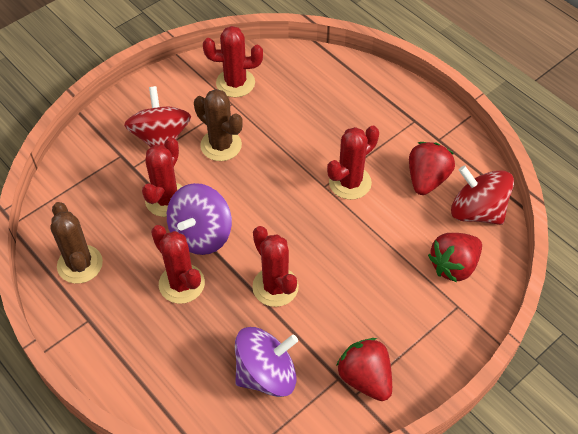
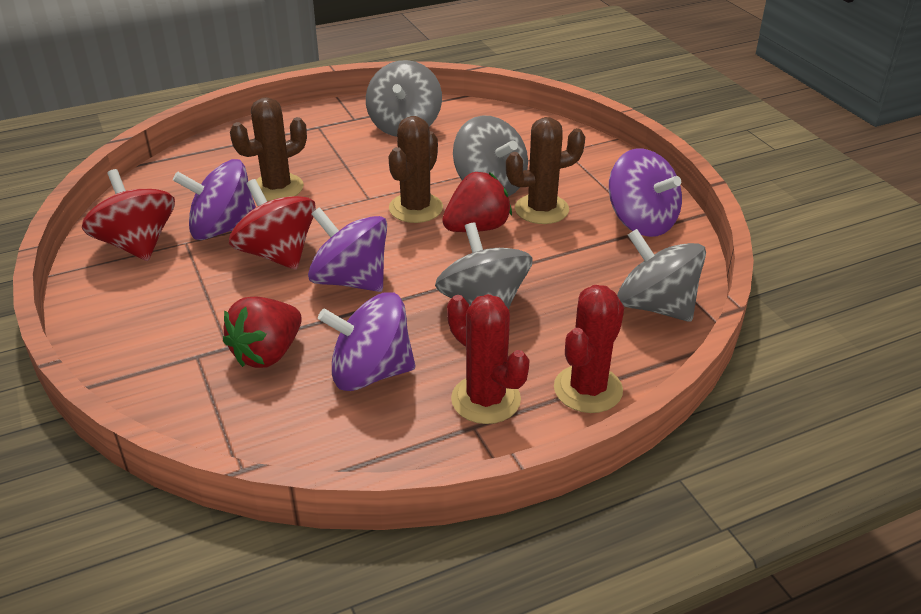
brown cactus: 2 -> 3
grey spinning top: 0 -> 4
purple spinning top: 2 -> 4
red cactus: 5 -> 2
red strawberry: 3 -> 2

